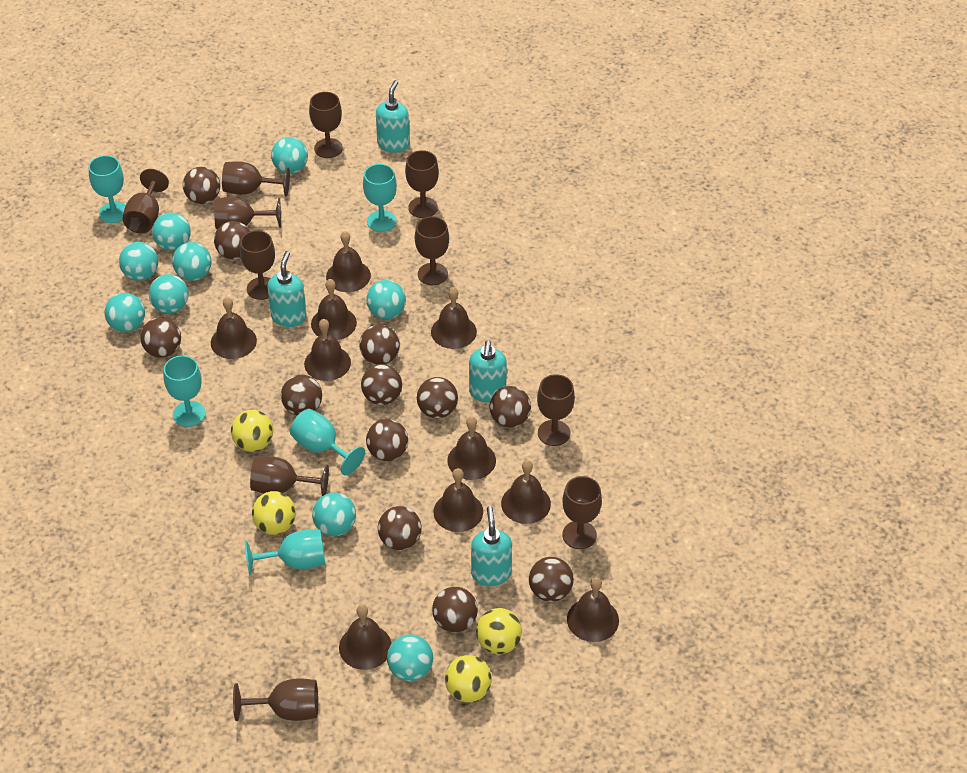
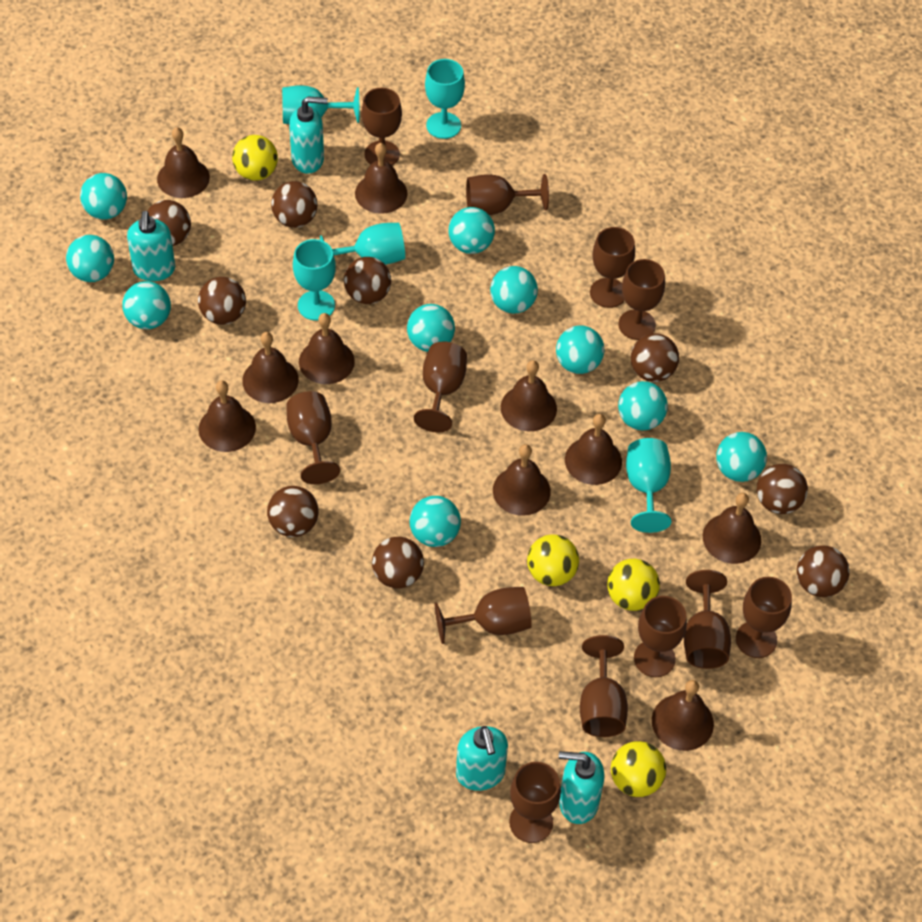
brown ball: 12 -> 9
brown goblet: 11 -> 12
turquoise ball: 9 -> 10

